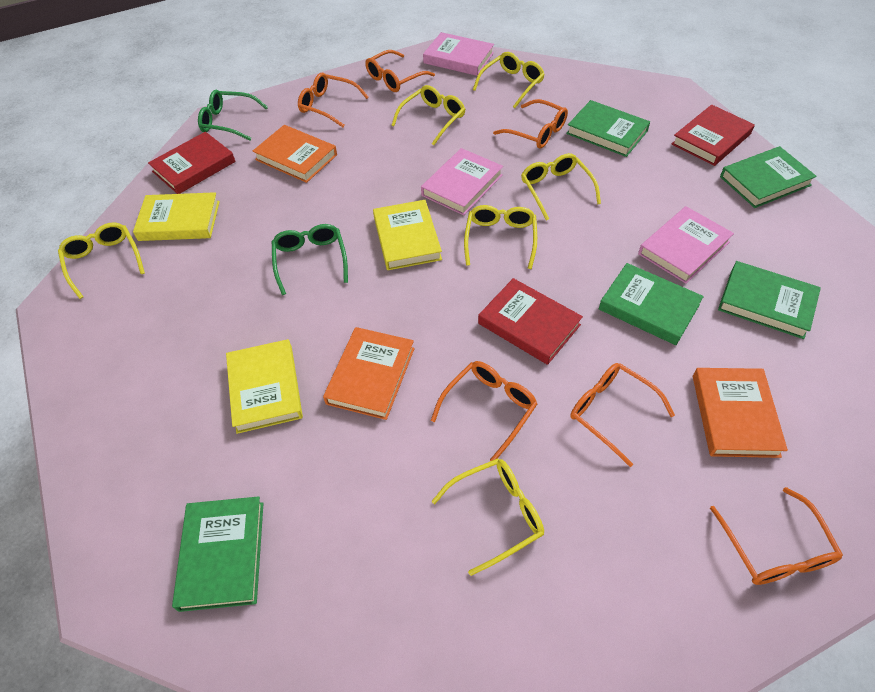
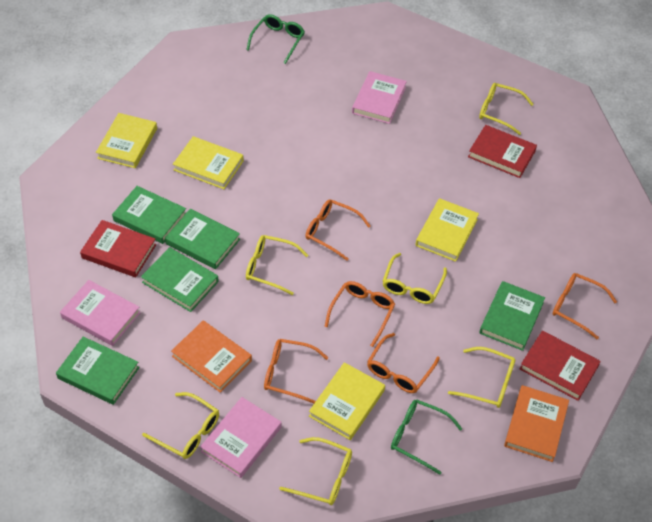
orange book: 3 -> 2
orange glasses: 6 -> 5
yellow book: 3 -> 4

